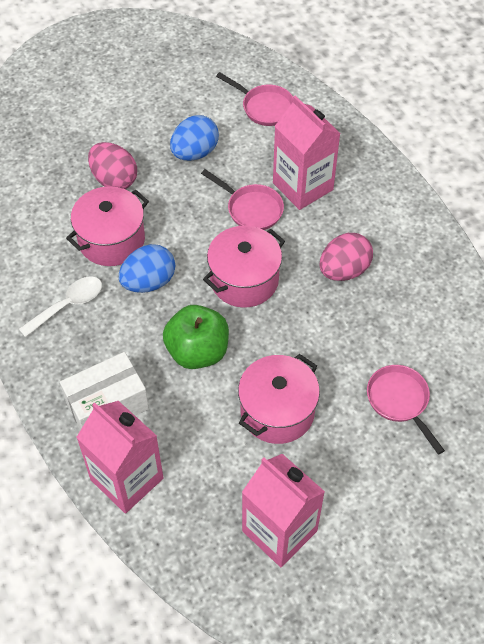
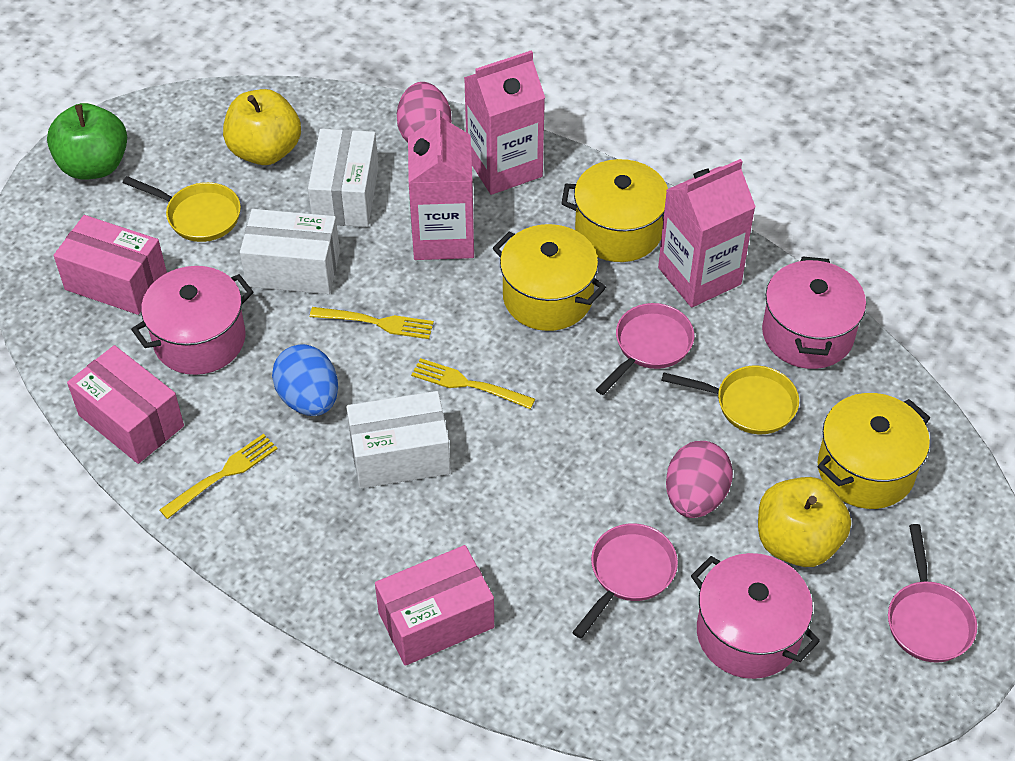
blue egg: 2 -> 1
pink box: 0 -> 3
white box: 1 -> 3
white spoon: 1 -> 0
yellow apple: 0 -> 2
yellow fork: 0 -> 3
yellow pan: 0 -> 2
yellow pot: 0 -> 3

